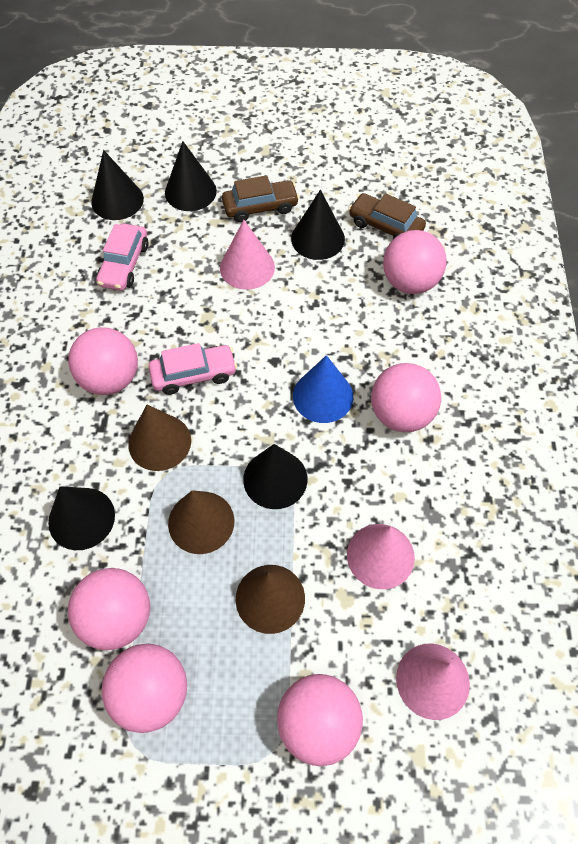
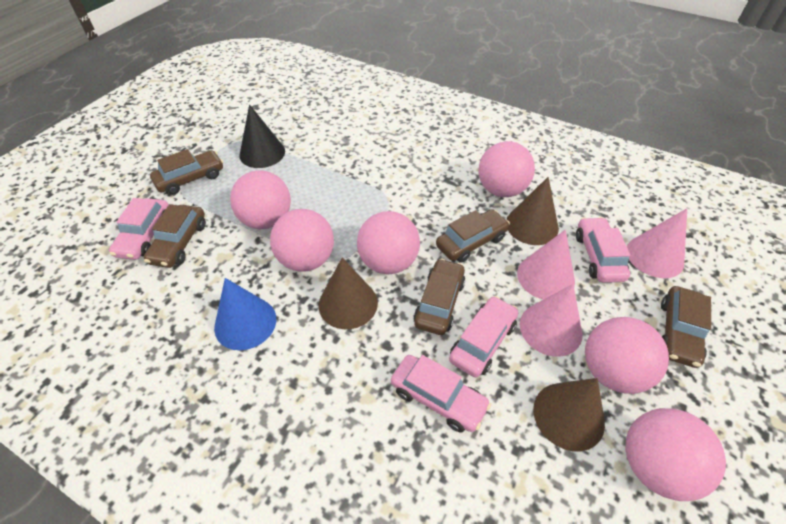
black cone: 5 -> 1
brown car: 2 -> 5
pink car: 2 -> 4

